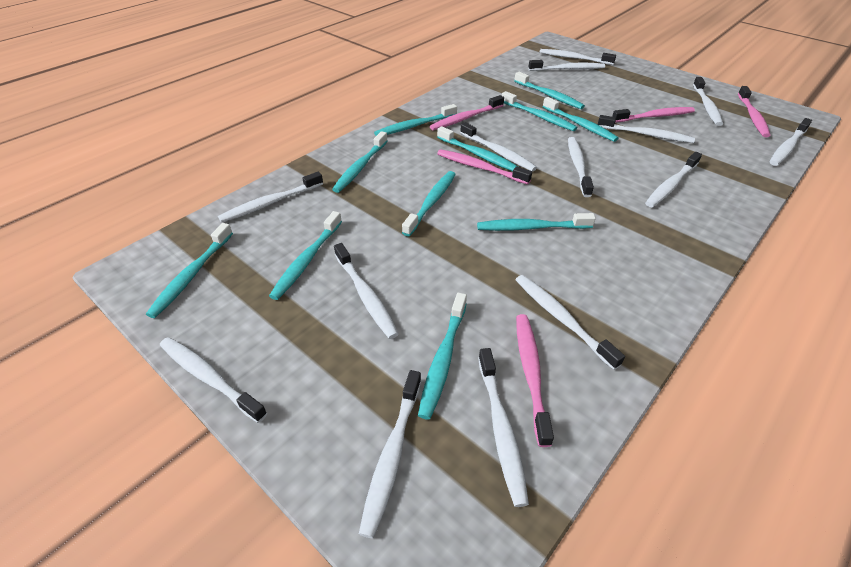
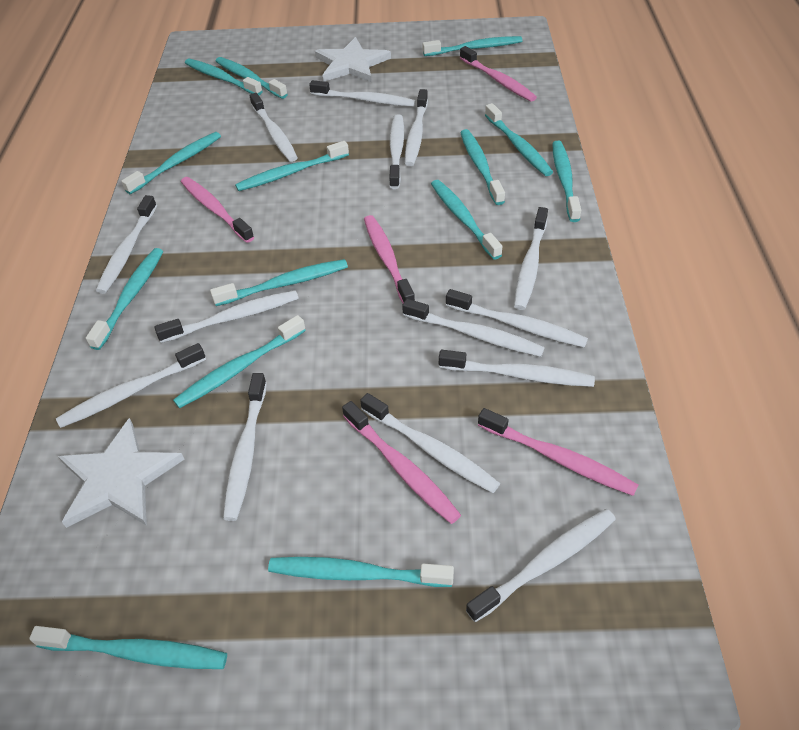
turquoise toothbrush: 11 -> 14
white star: 0 -> 2

